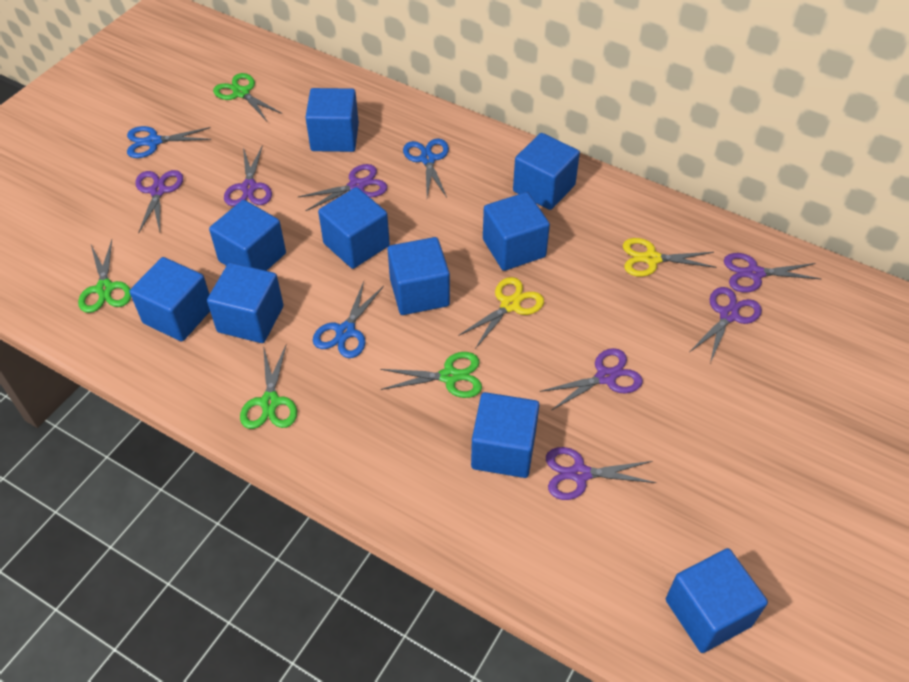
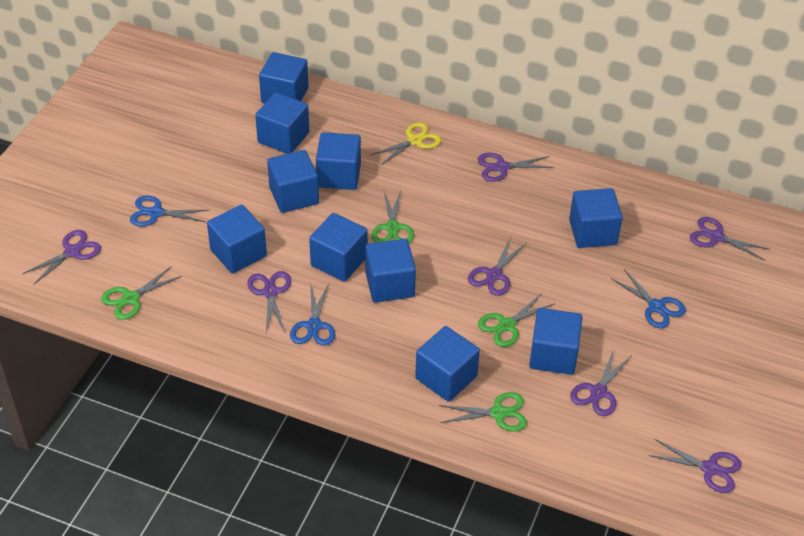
yellow scissors: 2 -> 1

